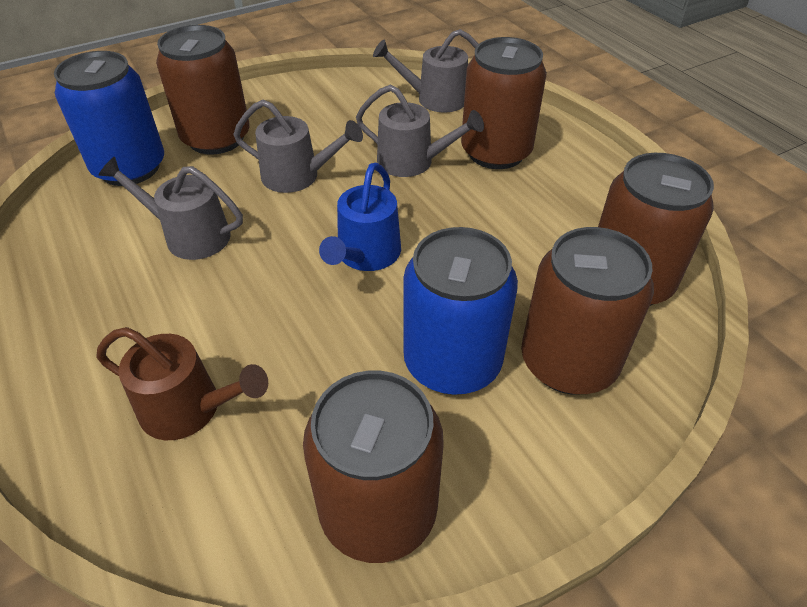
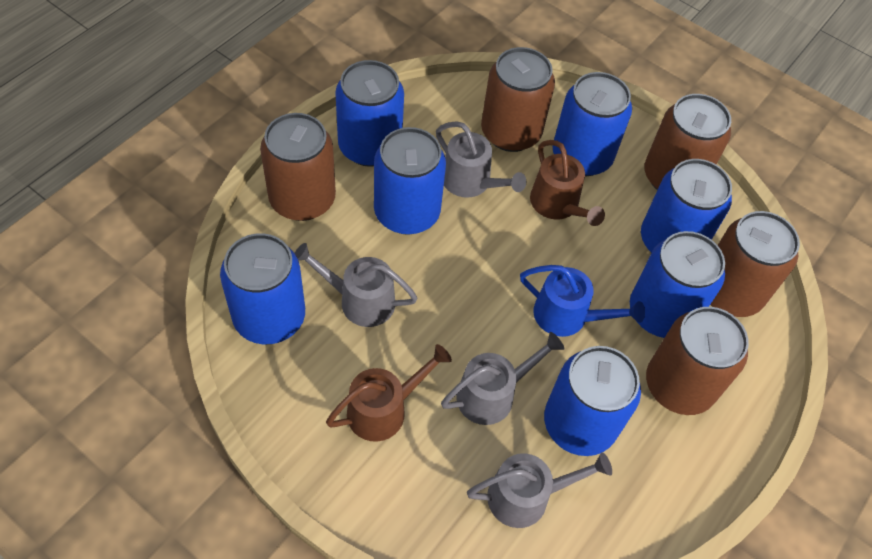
blue can: 2 -> 7
brown watering can: 1 -> 2

